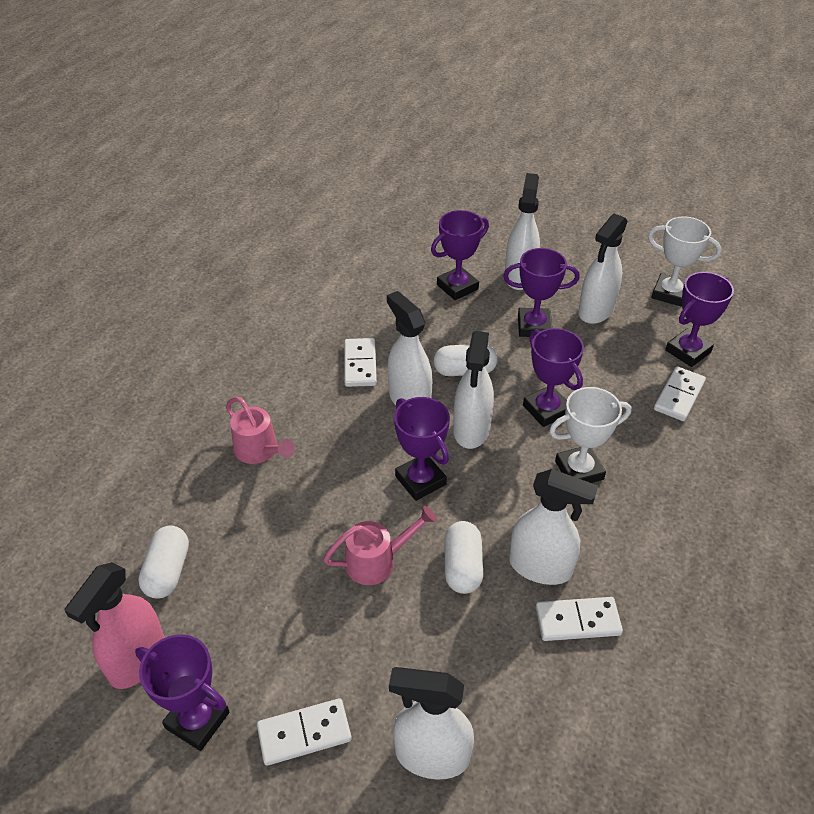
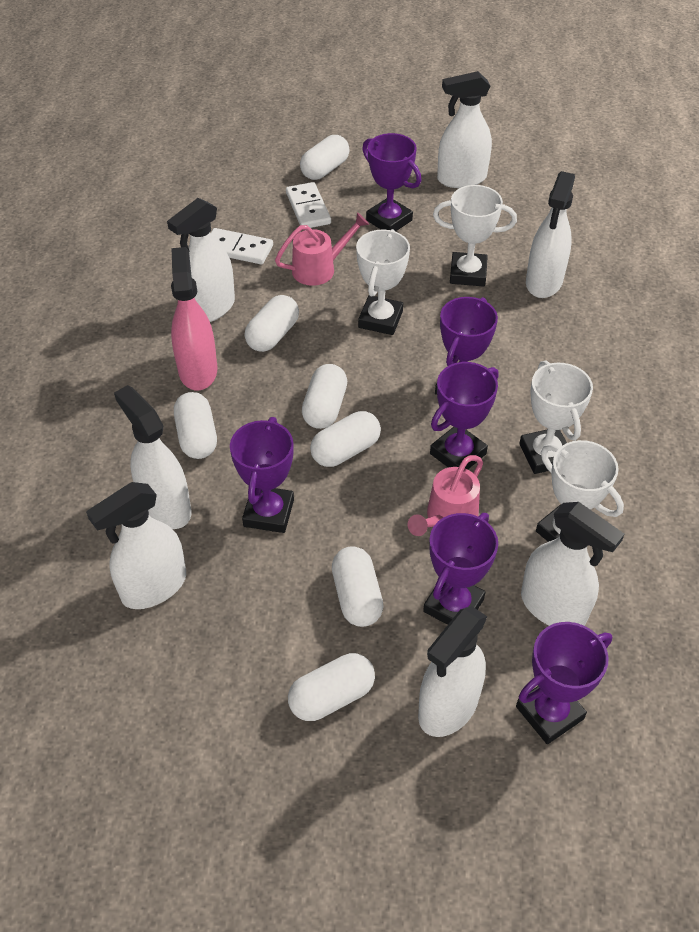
white capsule: 3 -> 7
white domino: 4 -> 2
white spray bottle: 6 -> 7
white trophy: 2 -> 4

